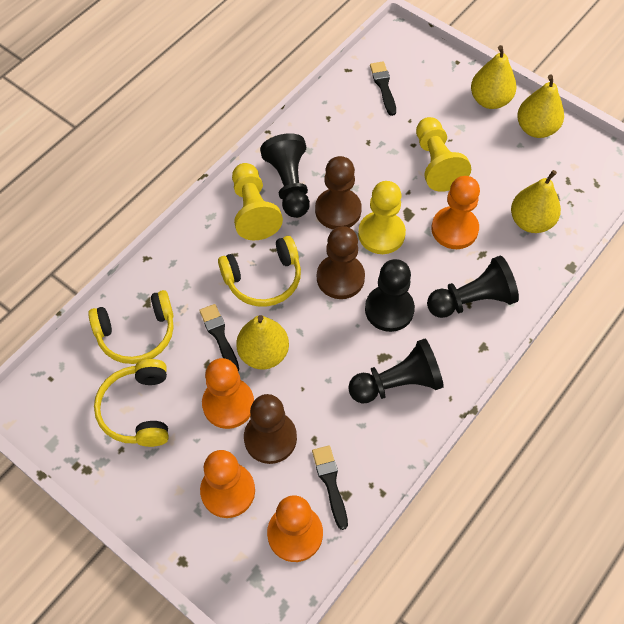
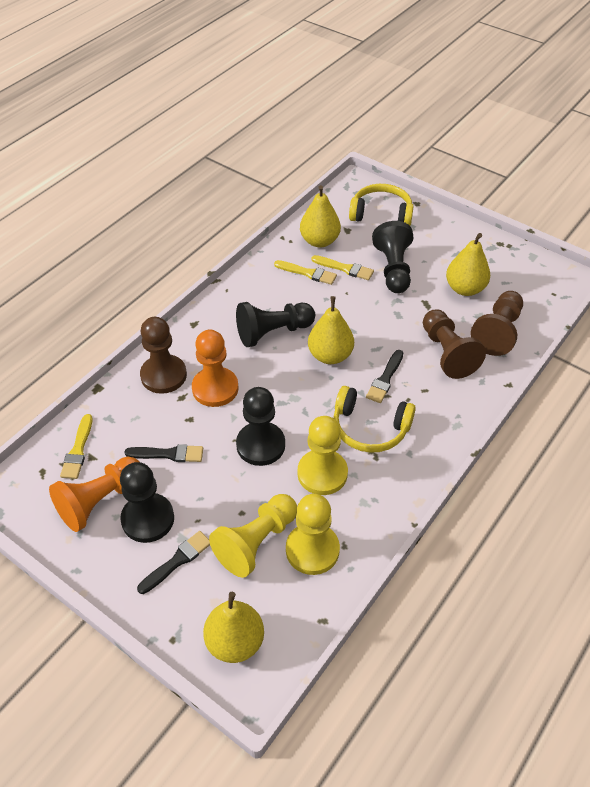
orange pawn: 4 -> 2
yellow brush: 0 -> 3
yellow headphones: 3 -> 2

